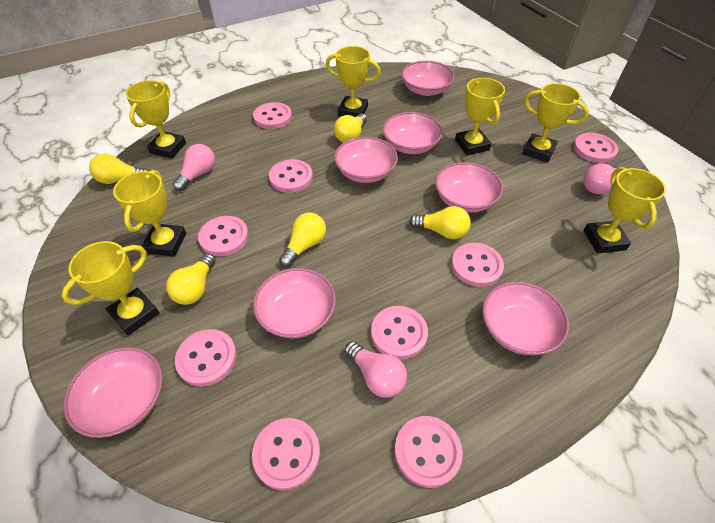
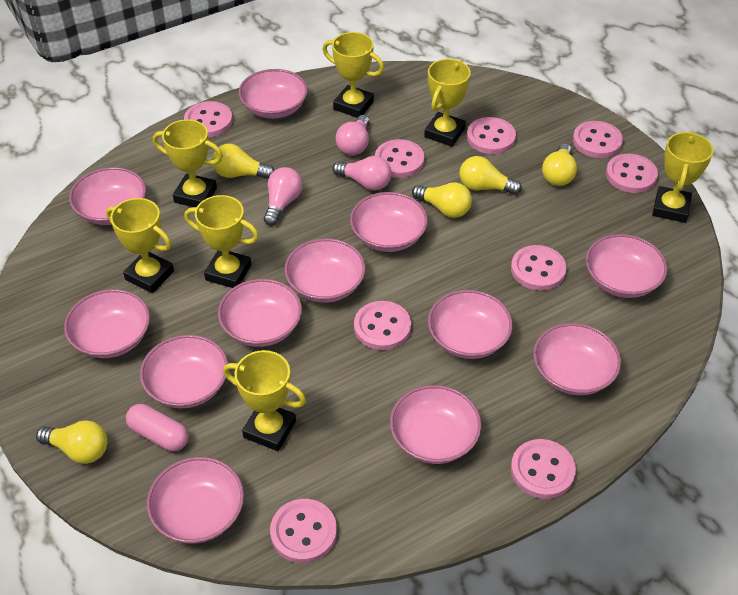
pink bowl: 7 -> 12
pink capsule: 0 -> 1

